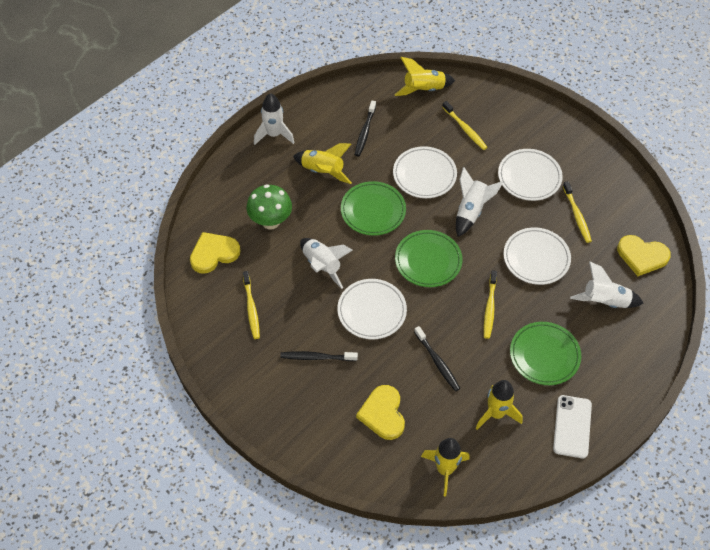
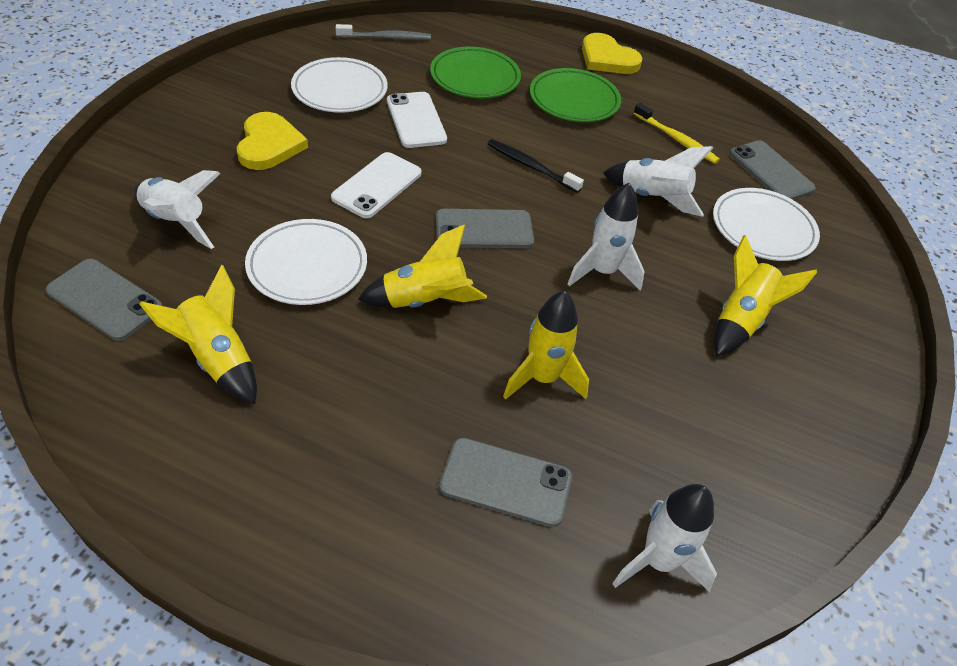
black toothbrush: 3 -> 1
green mushroom: 1 -> 0
green plate: 3 -> 2
grey phone: 0 -> 4
grey toothbrush: 0 -> 1
white phone: 1 -> 2
white plate: 4 -> 3
yellow heart: 3 -> 2
yellow toothbrush: 4 -> 1

